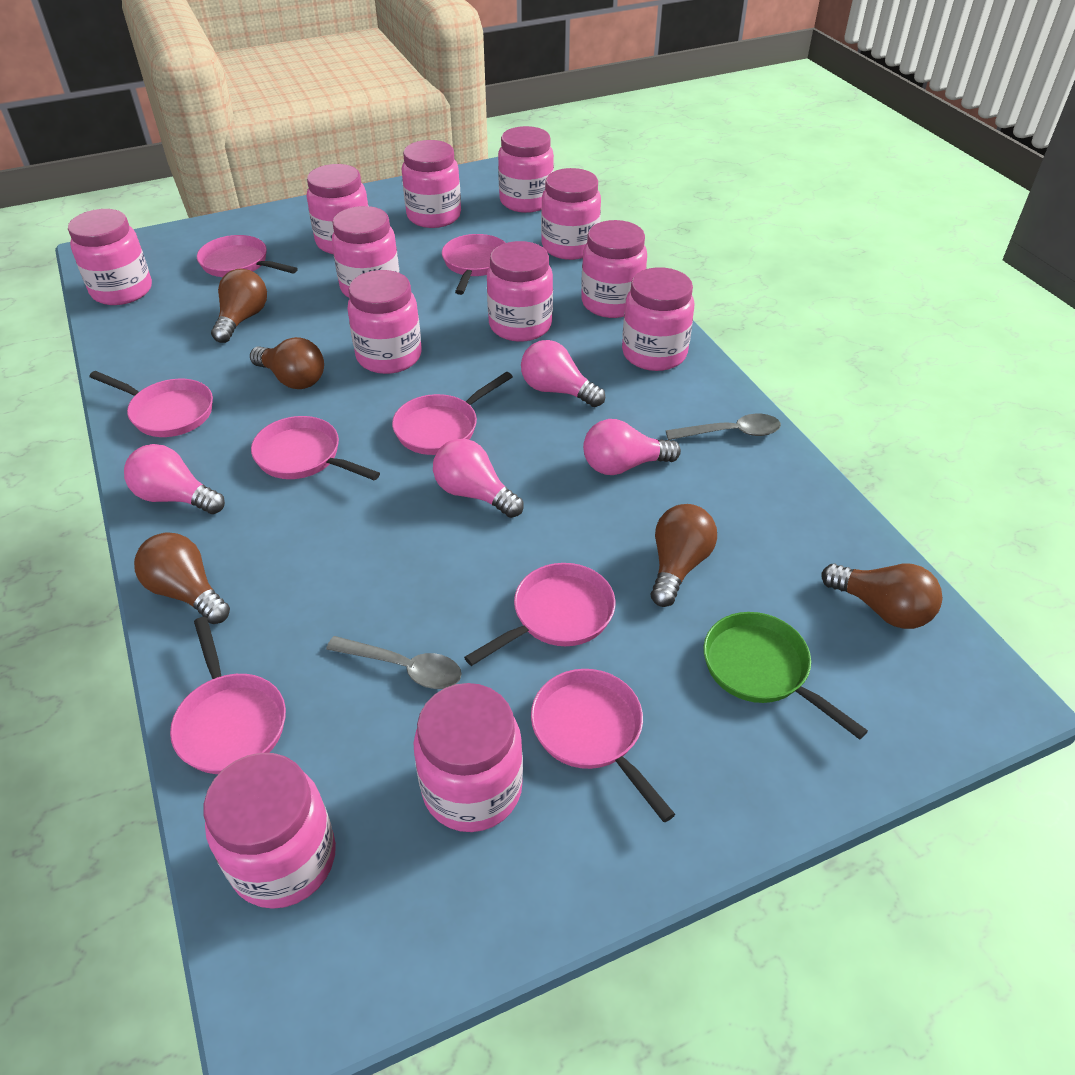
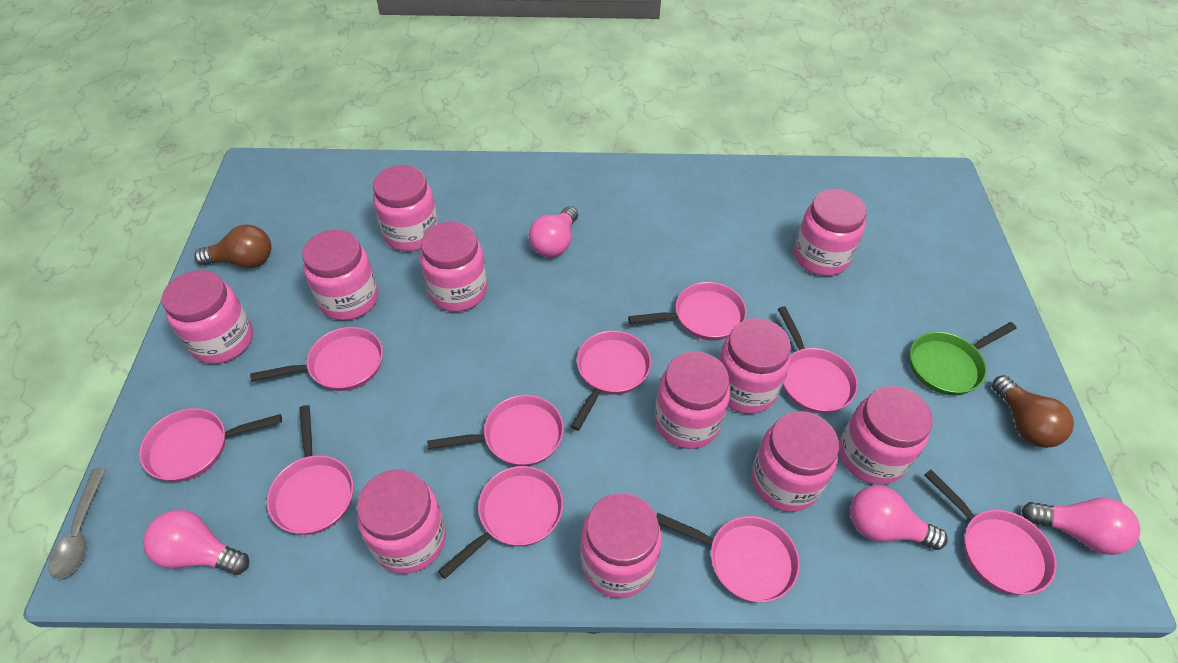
brown light bulb: 5 -> 2
grey spoon: 2 -> 1
pink jar: 12 -> 11
pink pan: 8 -> 10

